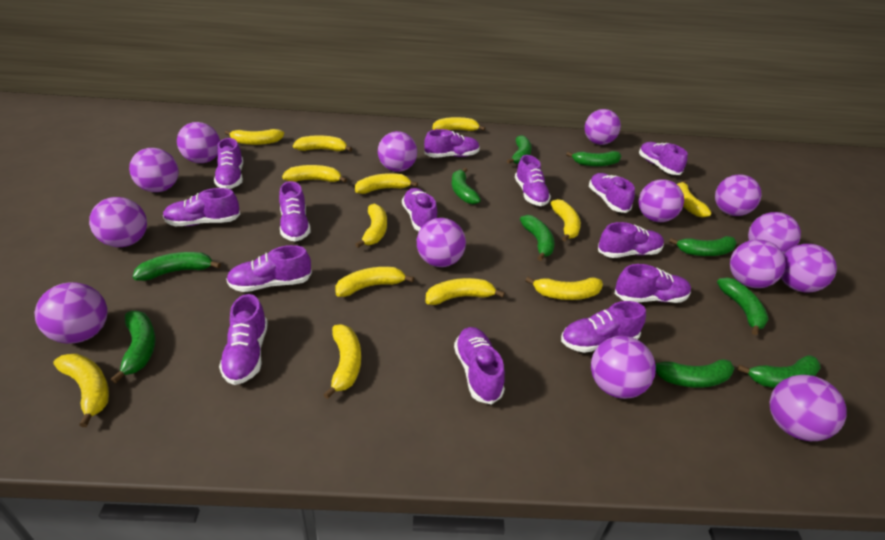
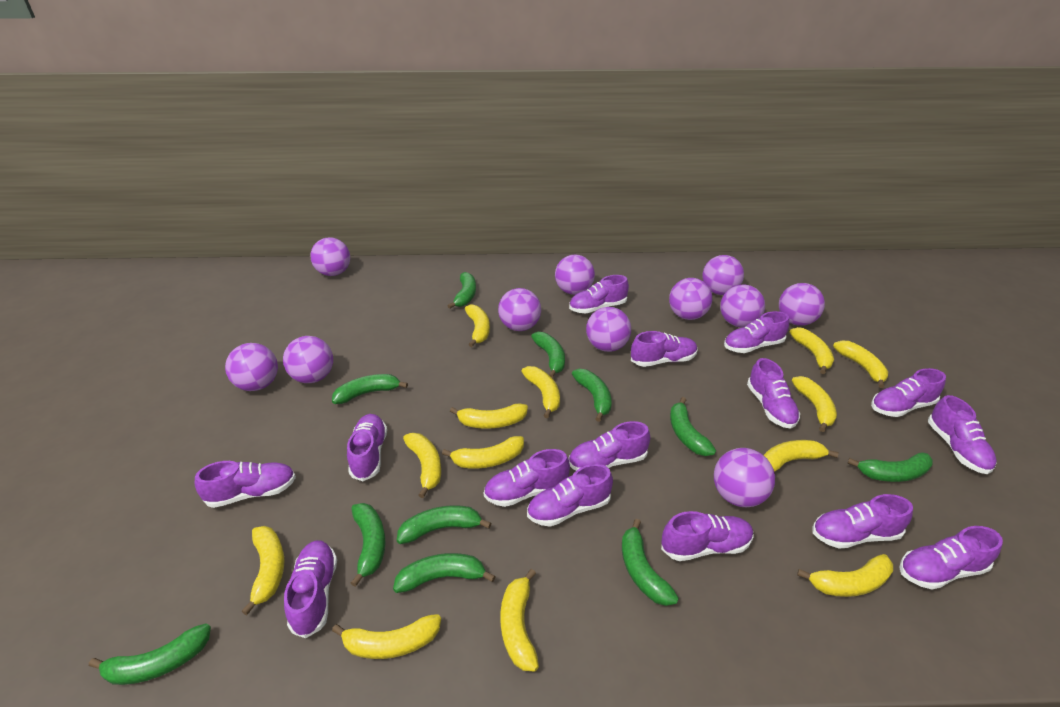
green banana: 10 -> 11
purple ball: 14 -> 11
purple shoe: 14 -> 15

